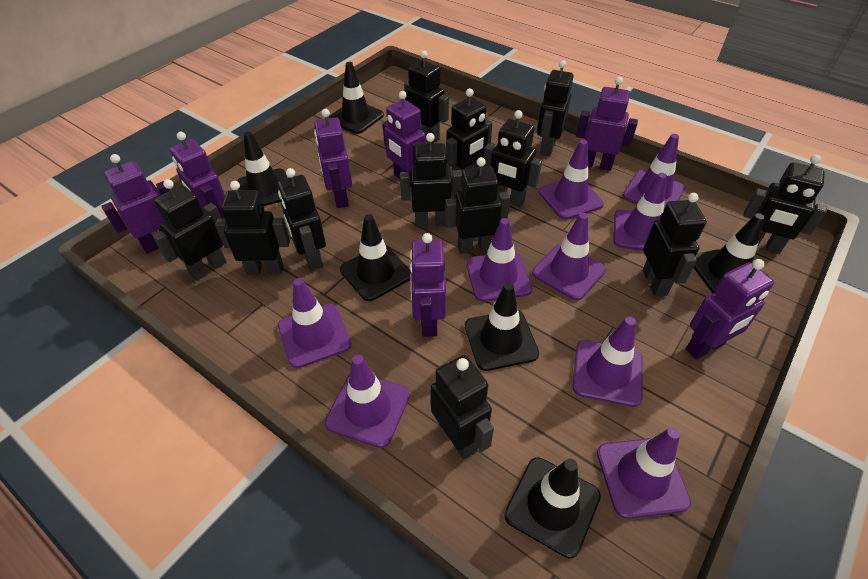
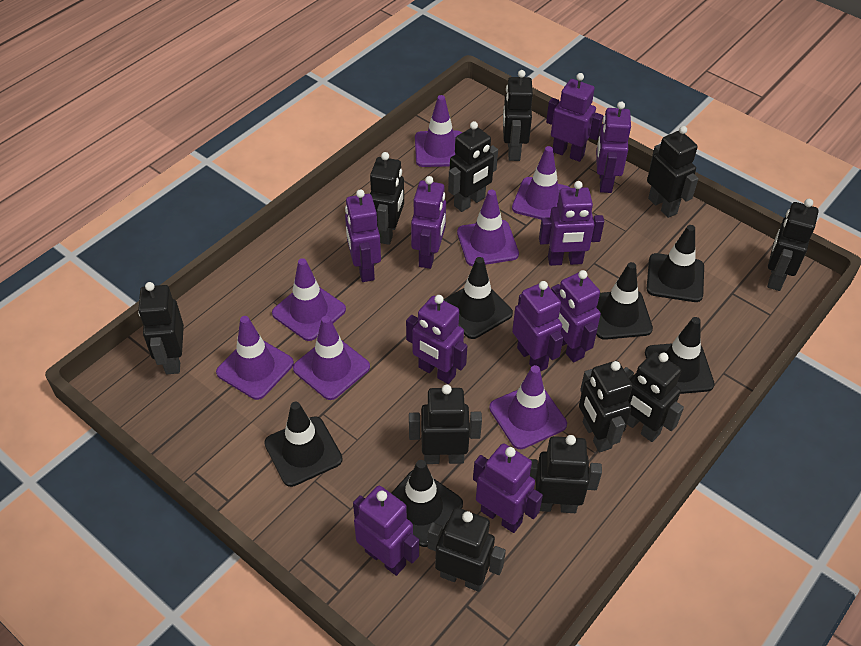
black robot: 12 -> 11
purple robot: 7 -> 10
purple traffic cone: 9 -> 7

